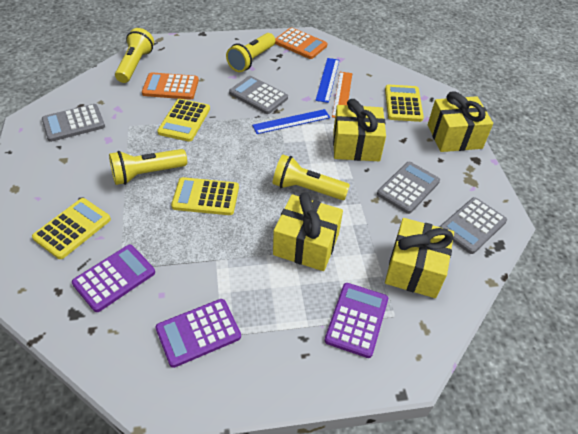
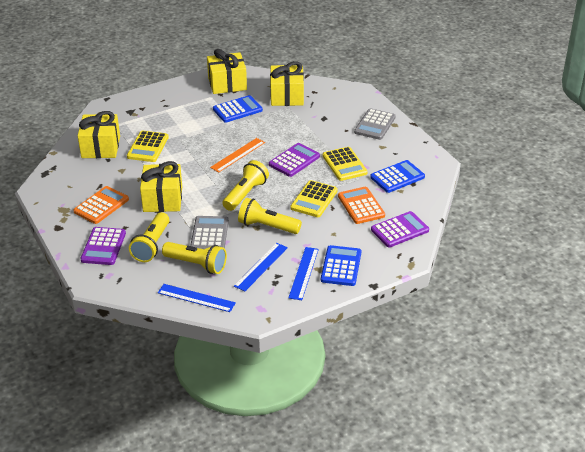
blue calculator: 0 -> 3
blue ruler: 2 -> 3
grey calculator: 4 -> 2
yellow calculator: 4 -> 3

